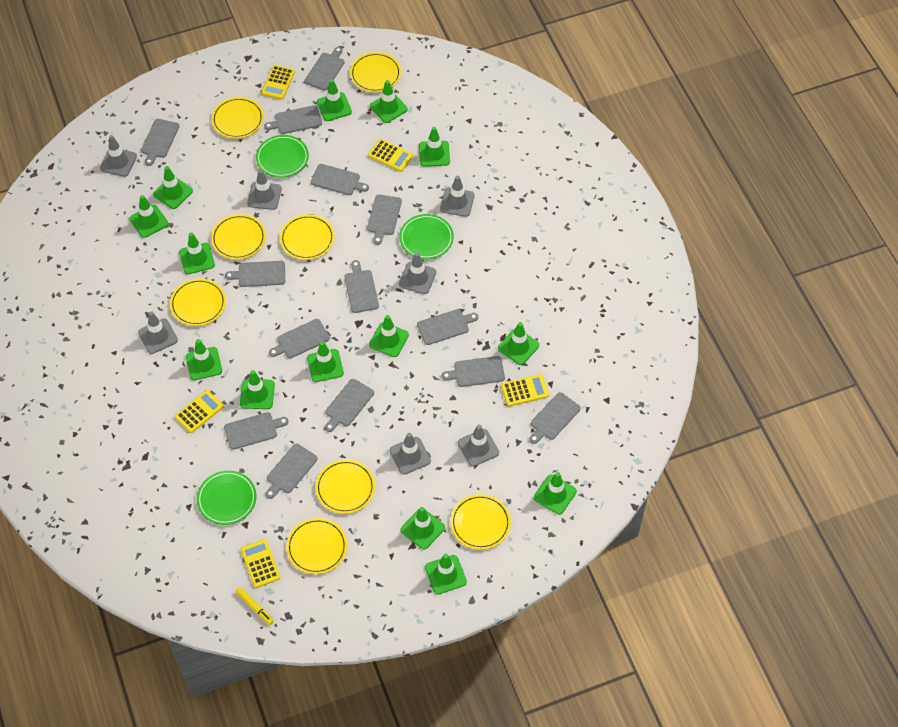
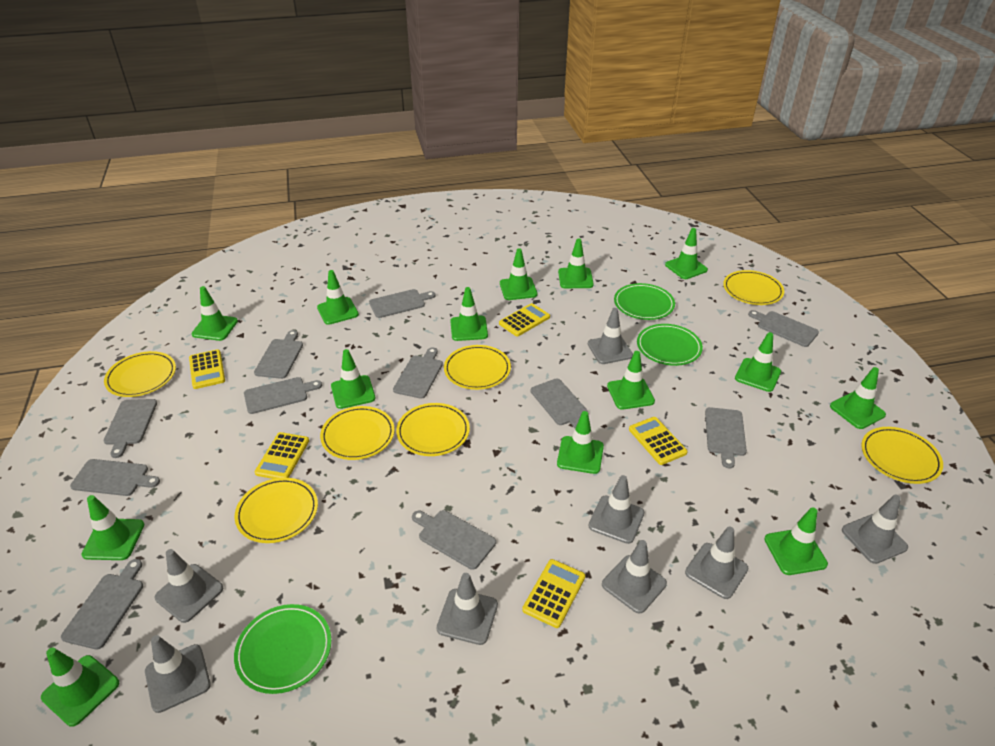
grey cutting board: 14 -> 11
grey traffic cone: 7 -> 8
yellow marker: 1 -> 0
yellow plate: 8 -> 7

